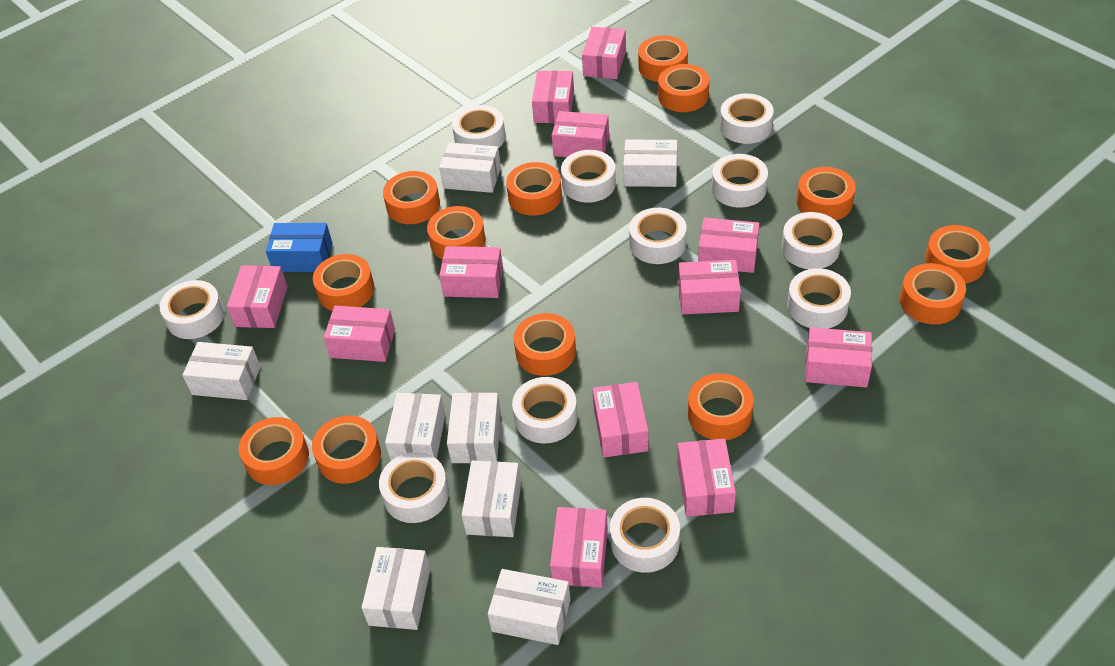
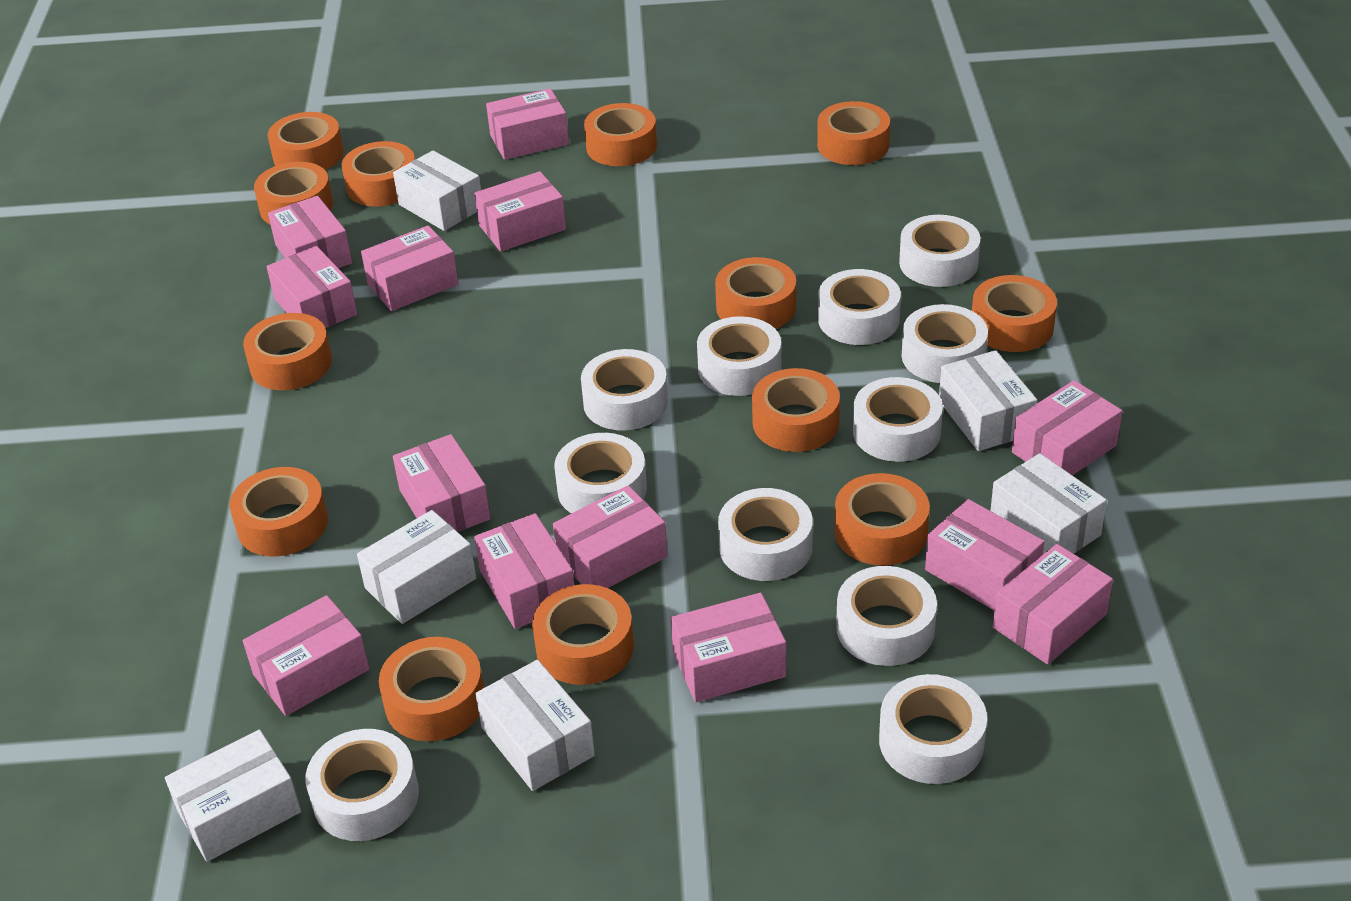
blue box: 1 -> 0
pink box: 12 -> 13
white box: 8 -> 6

